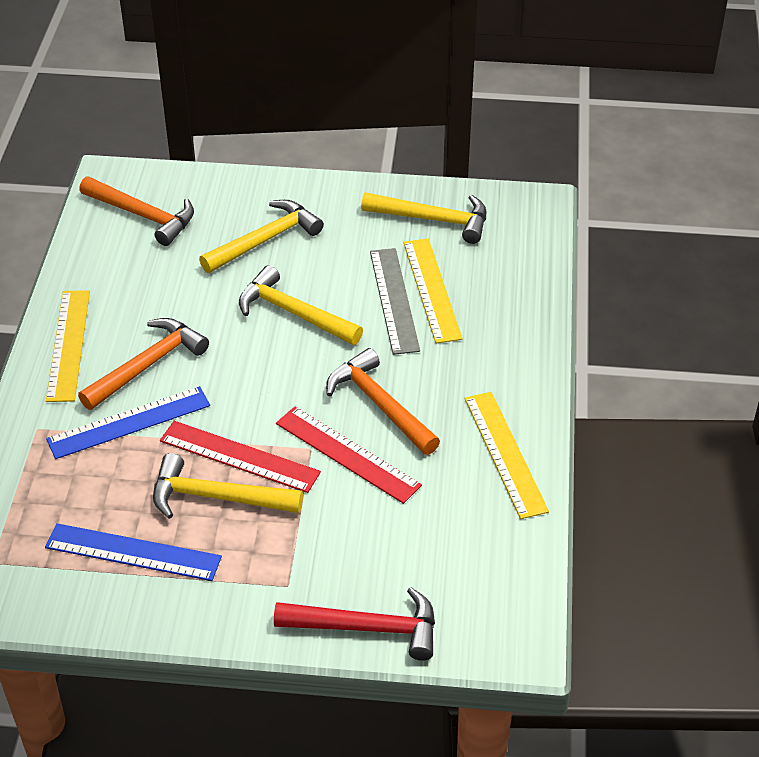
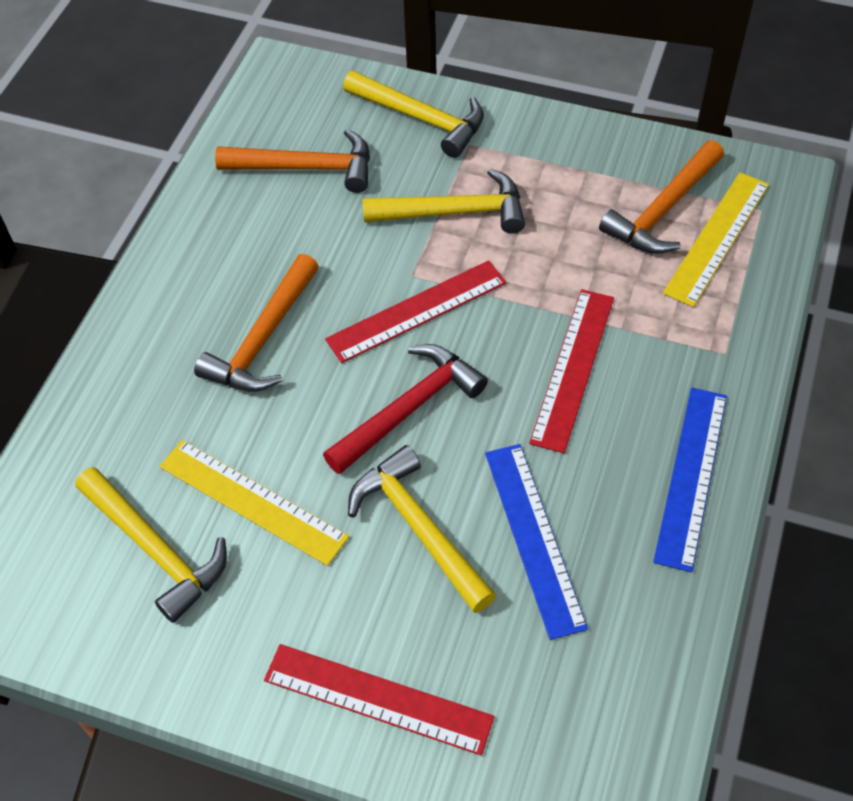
grey ruler: 1 -> 0
red ruler: 2 -> 3
yellow ruler: 3 -> 2

